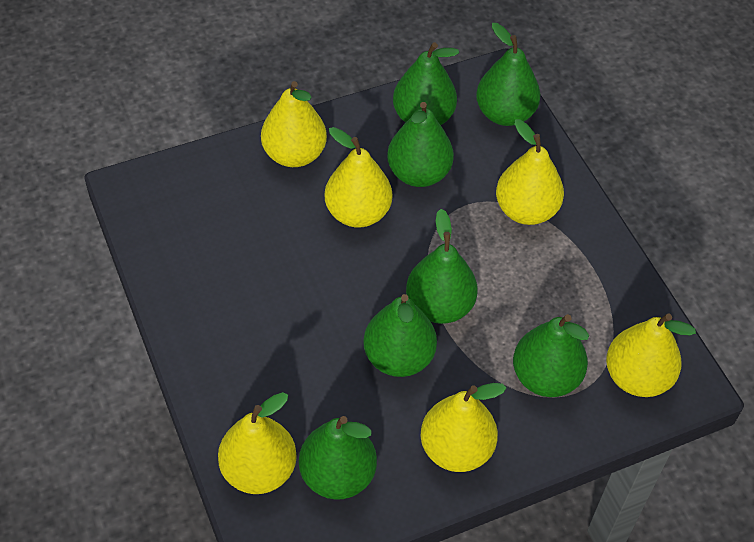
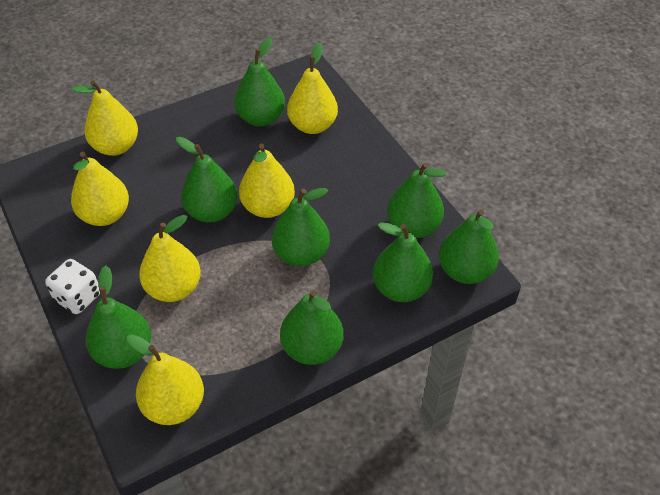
green pear: 7 -> 8
white dice: 0 -> 1

